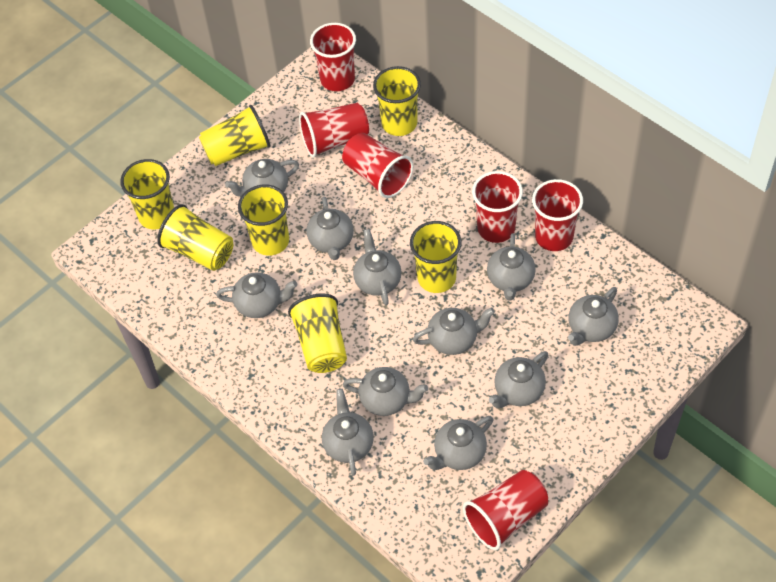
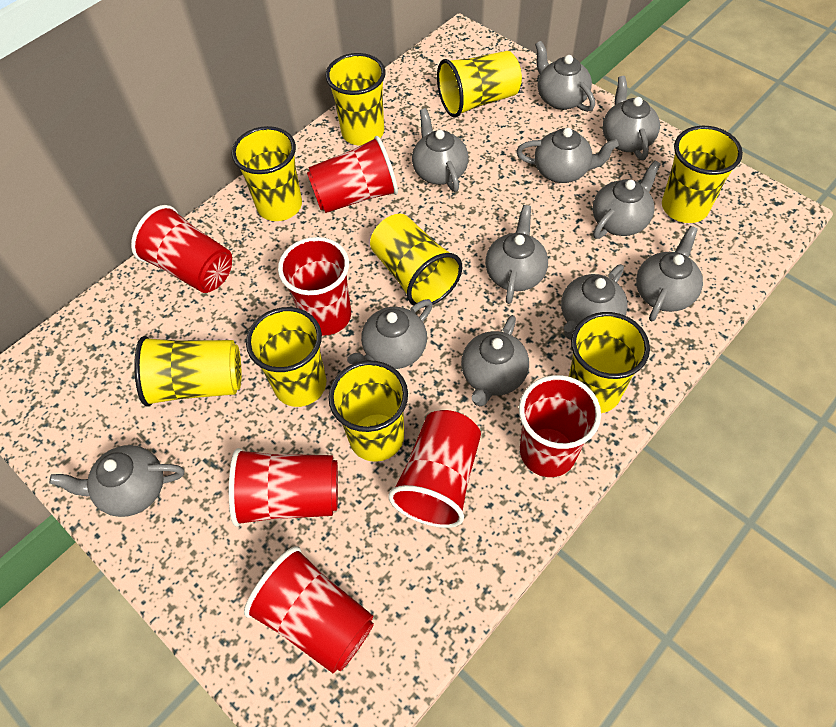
red cup: 6 -> 7
yellow cup: 7 -> 9

